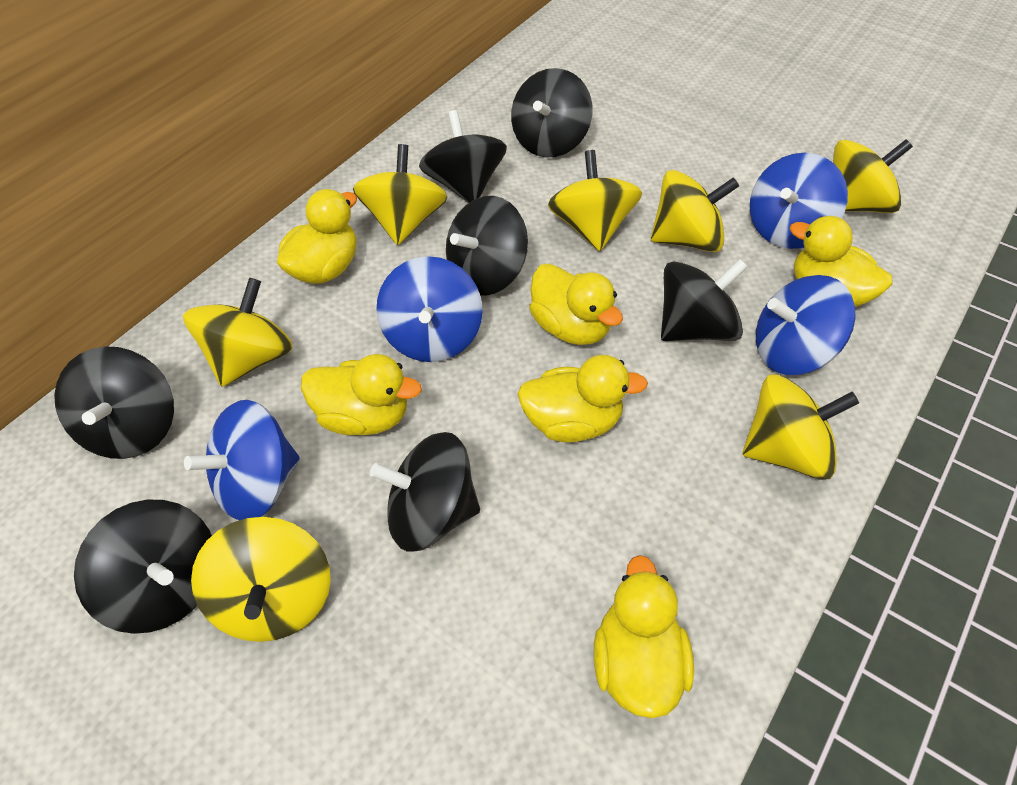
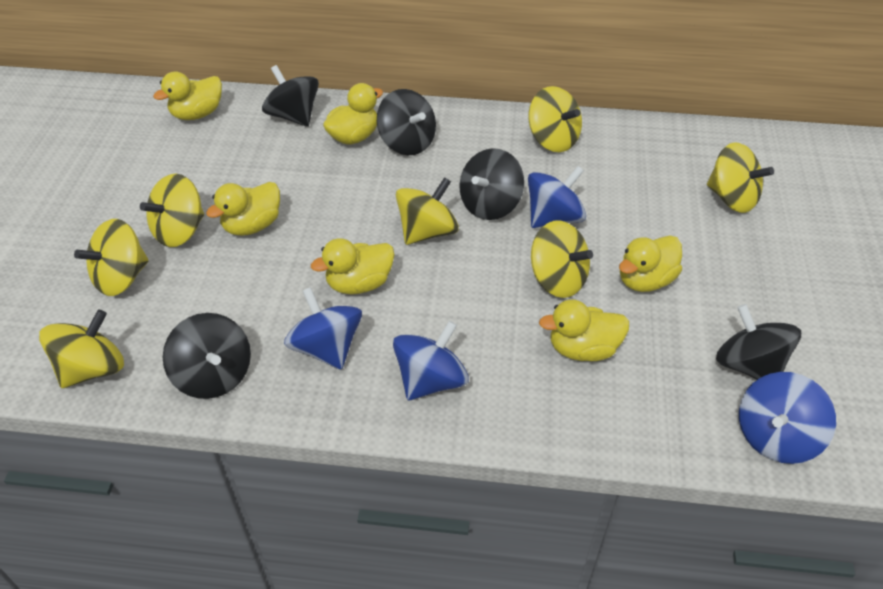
black spinning top: 7 -> 5

